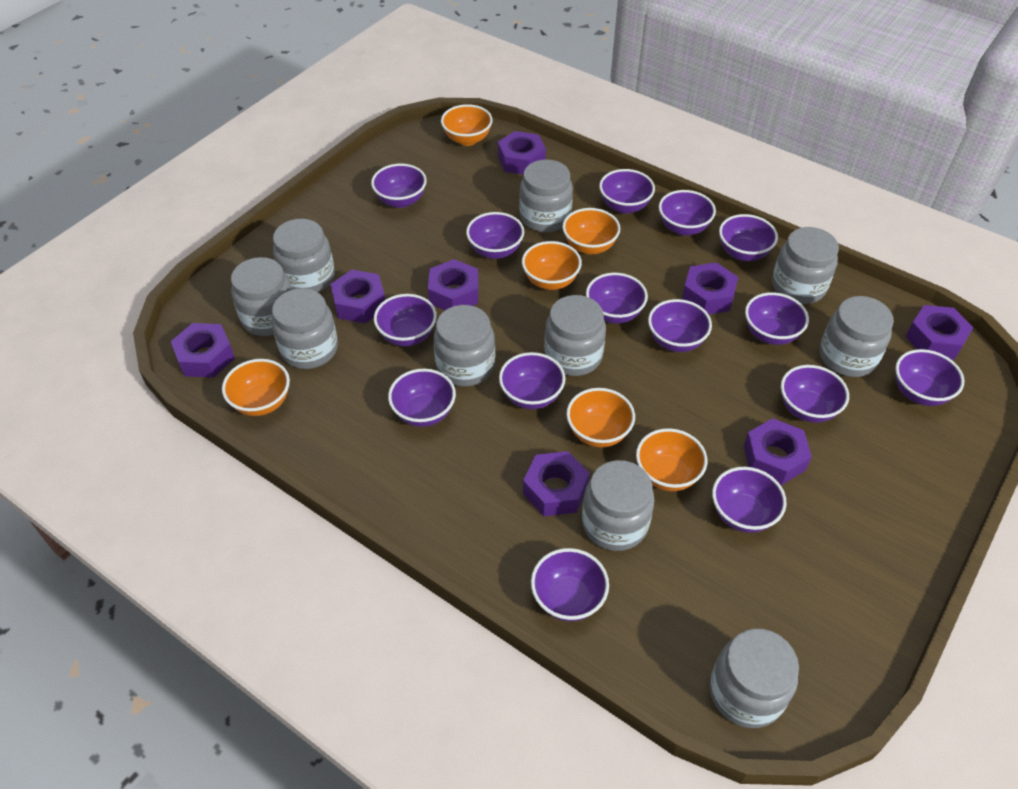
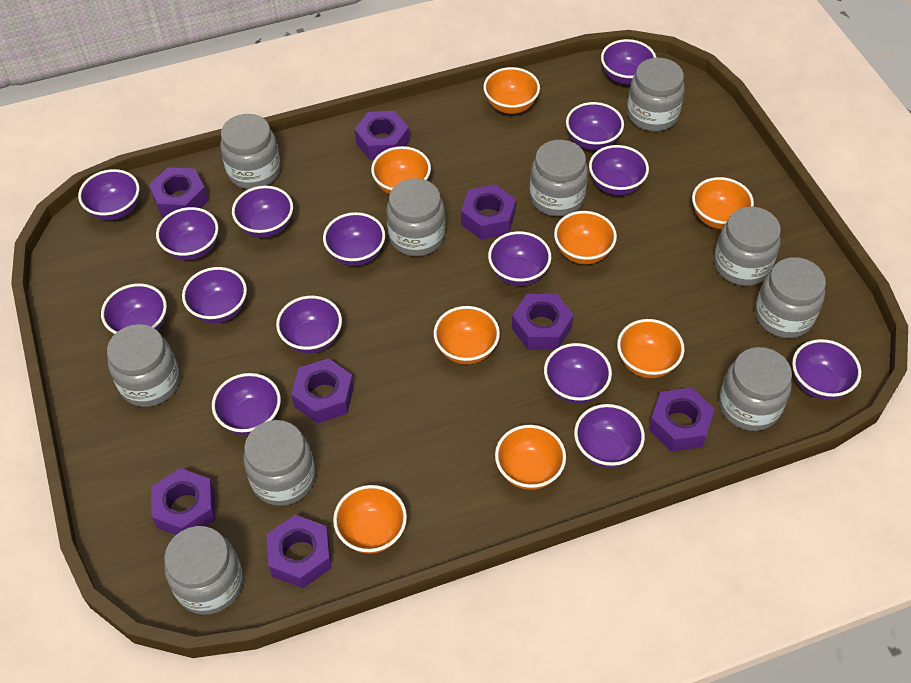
orange bowl: 6 -> 8

